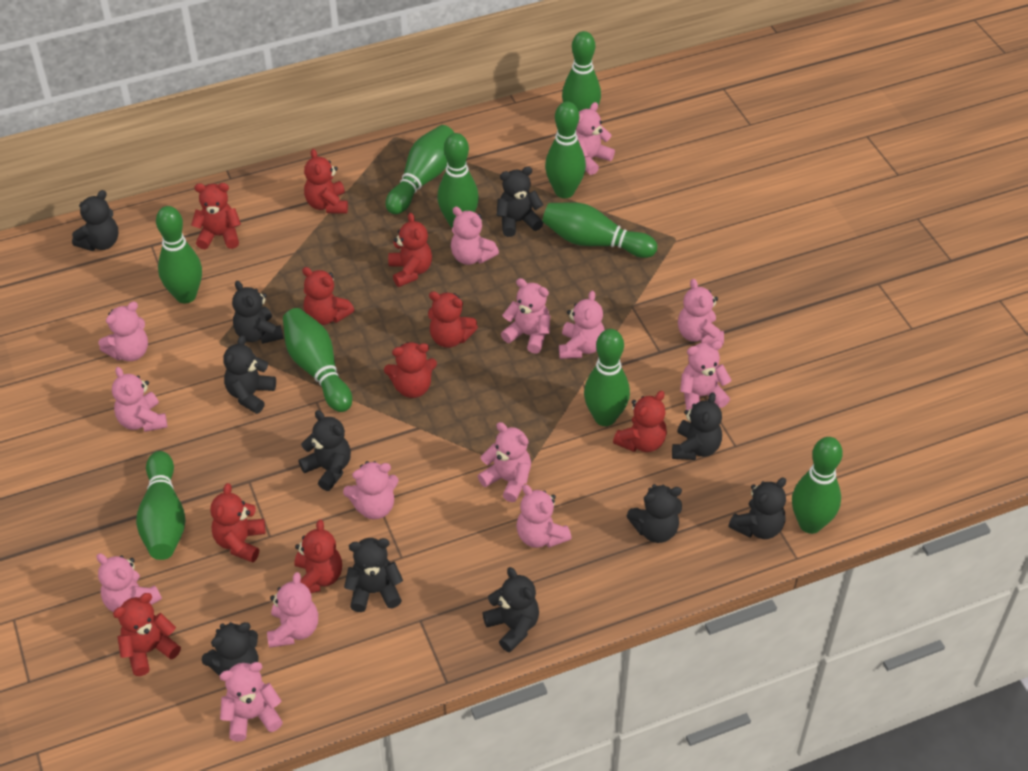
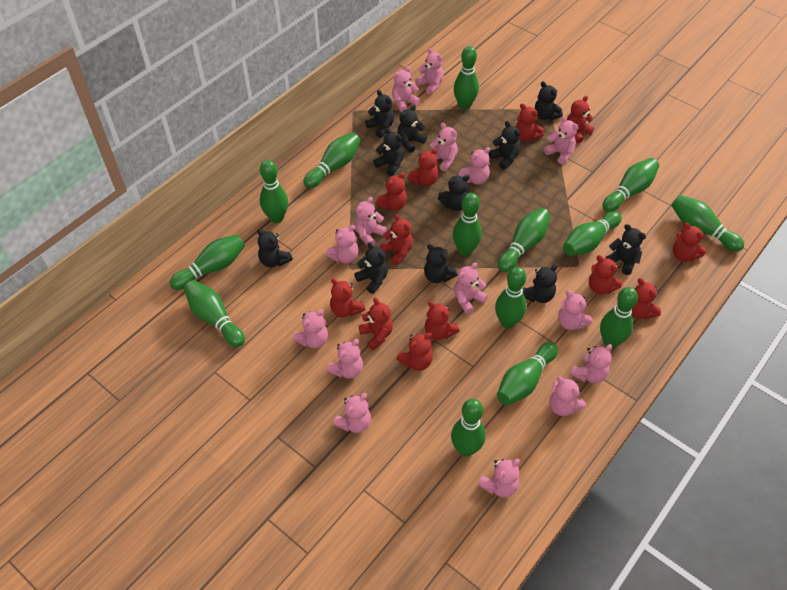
green bowling pin: 10 -> 14
pink teddy bear: 14 -> 15
red teddy bear: 10 -> 12

